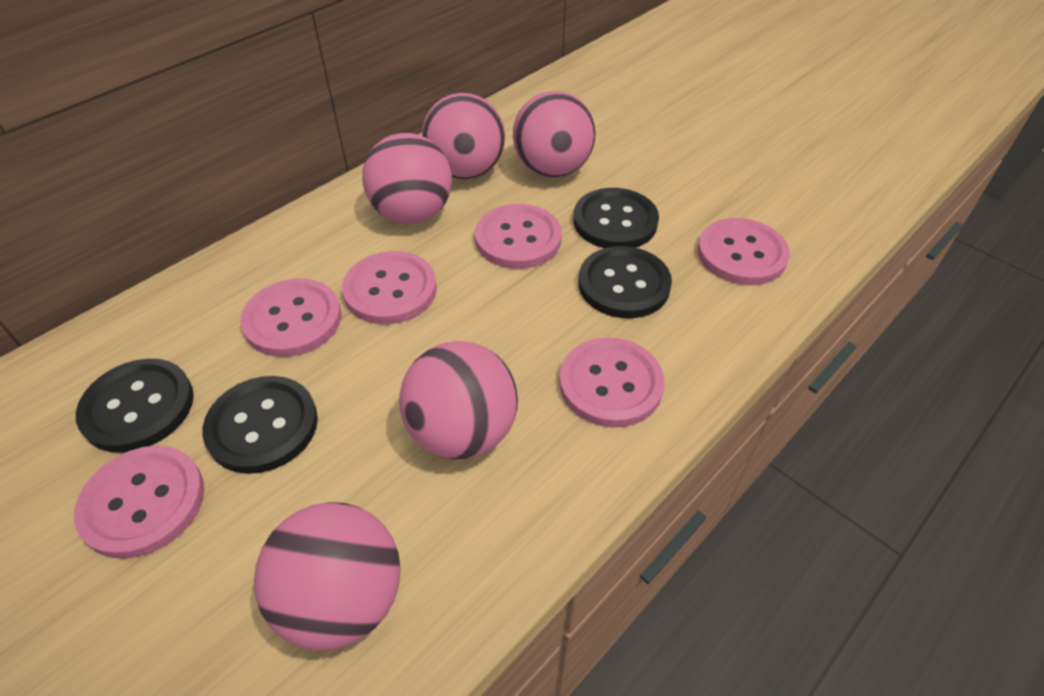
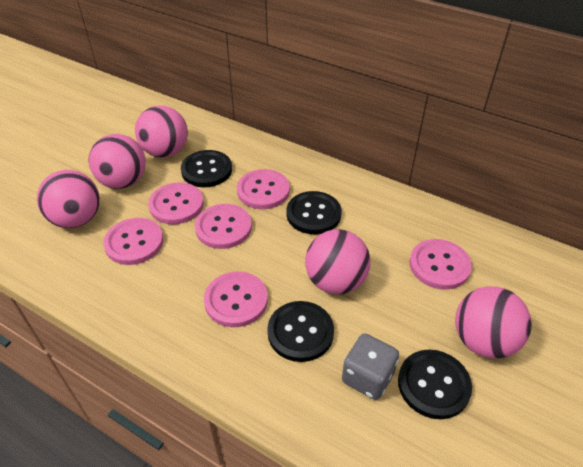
grey dice: 0 -> 1

